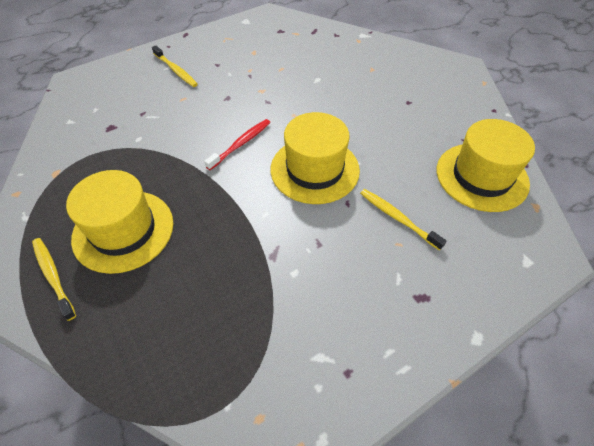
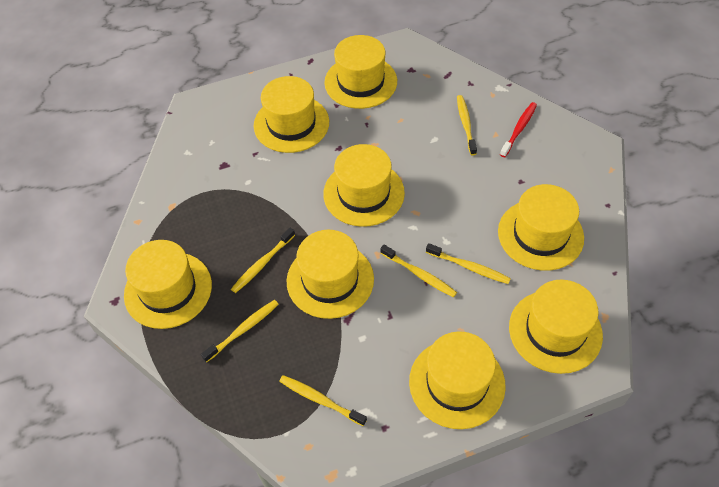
yellow hat: 3 -> 8
yellow toothbrush: 3 -> 6

